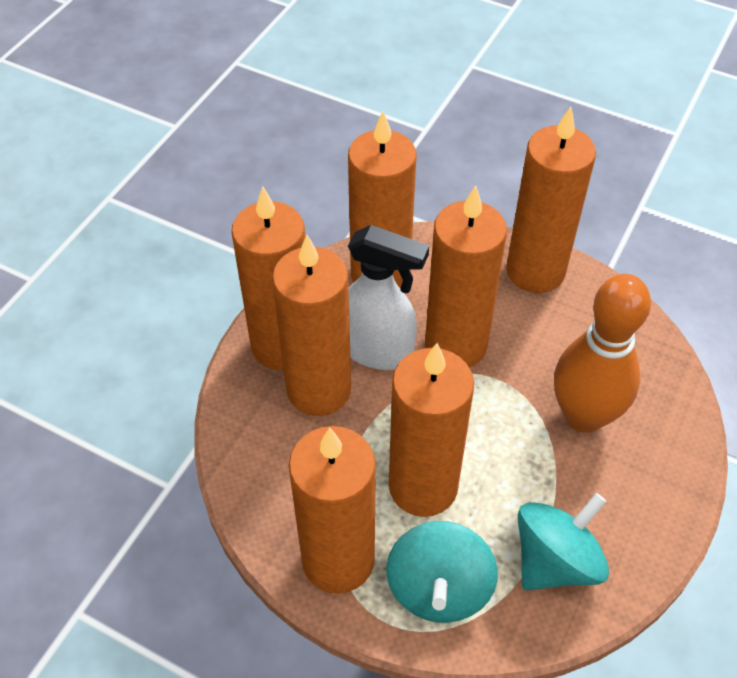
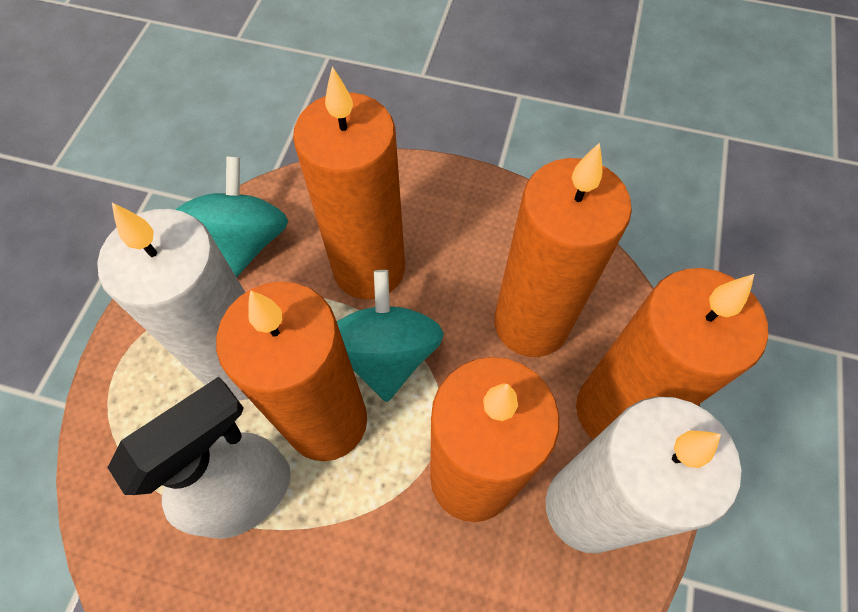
orange bowling pin: 1 -> 0
orange candle: 7 -> 5
white candle: 0 -> 2

